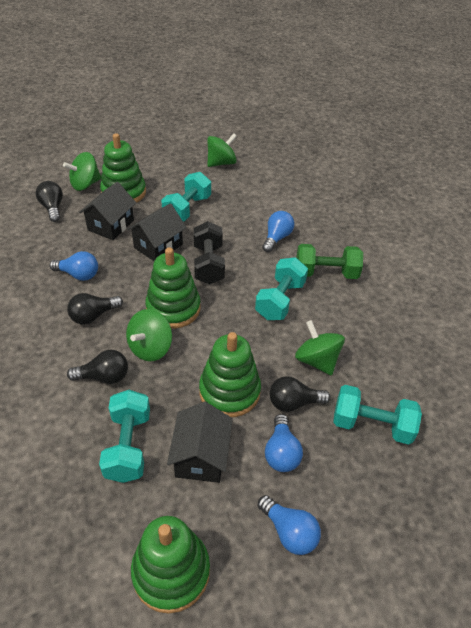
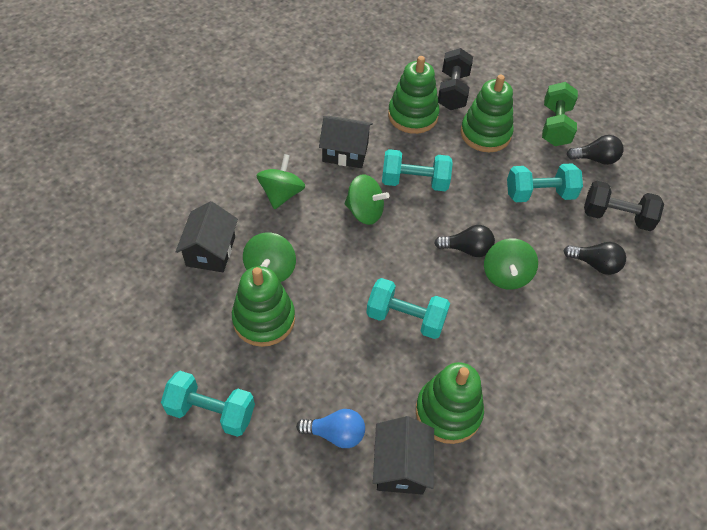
black dumbbell: 1 -> 2
black light bulb: 4 -> 3
blue light bulb: 4 -> 1

